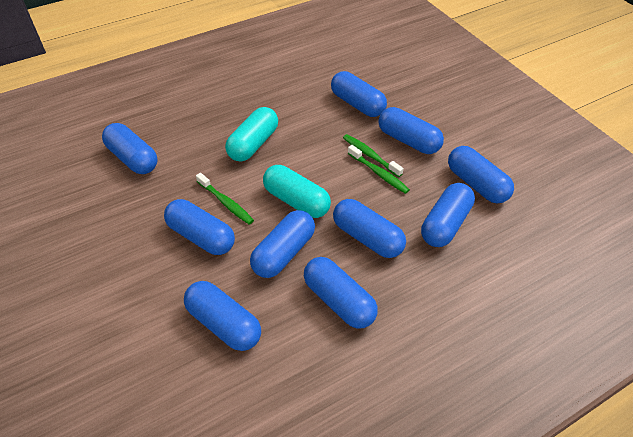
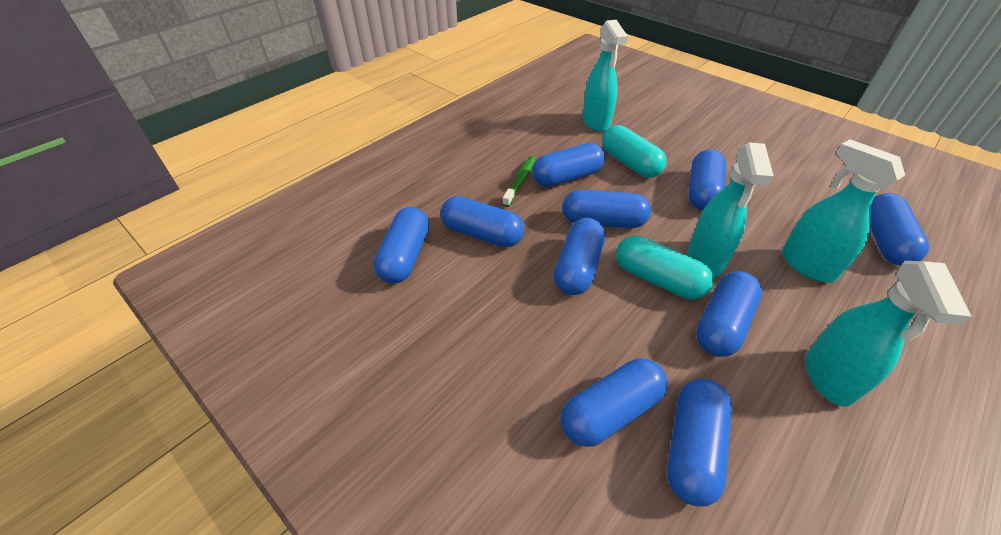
green toothbrush: 3 -> 1
turquoise spray bottle: 0 -> 4

